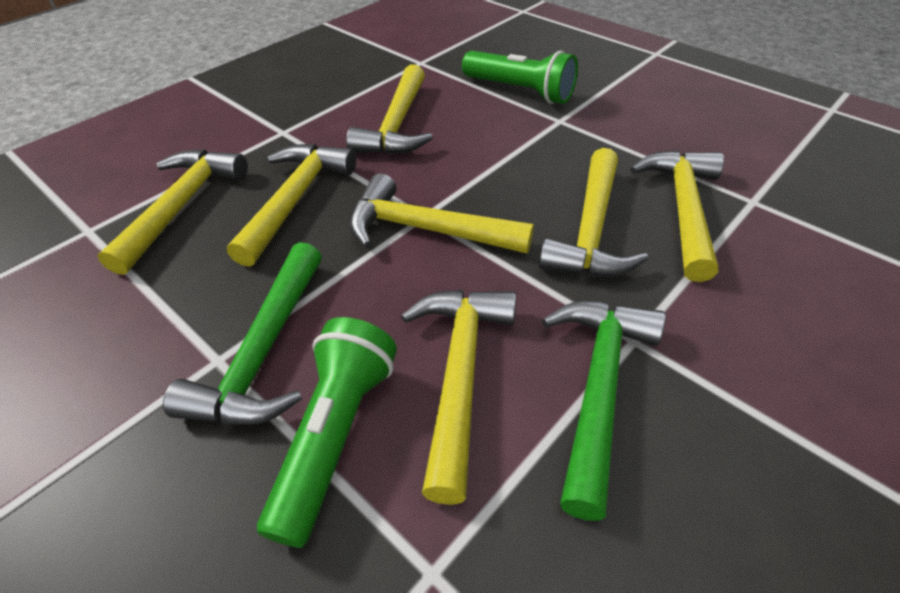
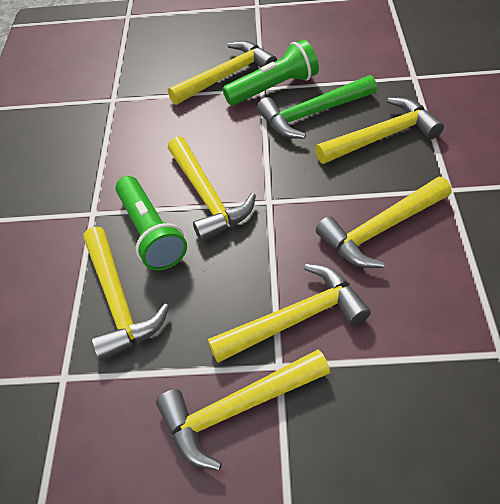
green hammer: 2 -> 1

